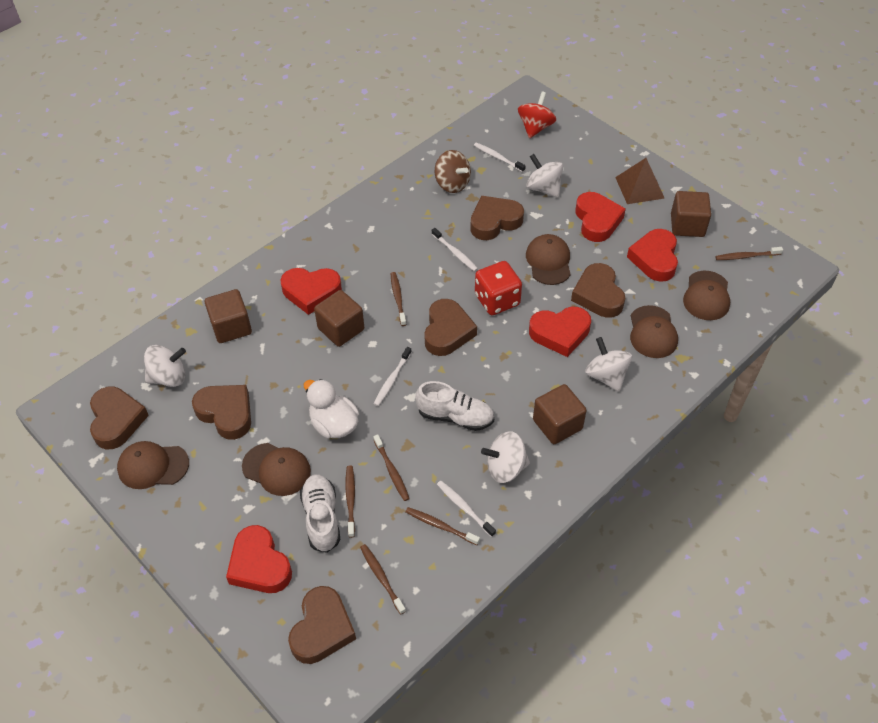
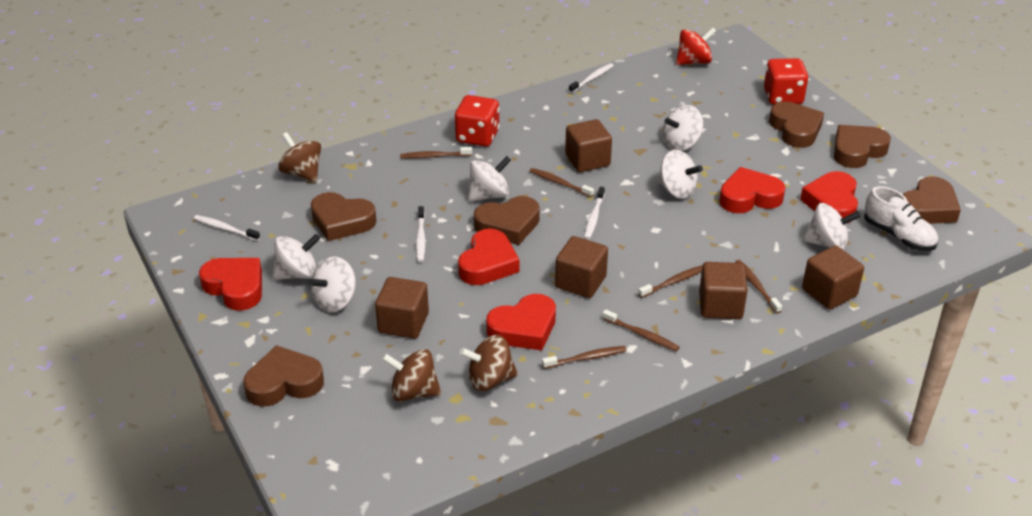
brown cap: 5 -> 0
brown cube: 4 -> 5
brown pyramid: 1 -> 0
brown spinning top: 1 -> 3
red dice: 1 -> 2
white duck: 1 -> 0
white shoe: 2 -> 1
white spinning top: 4 -> 6

